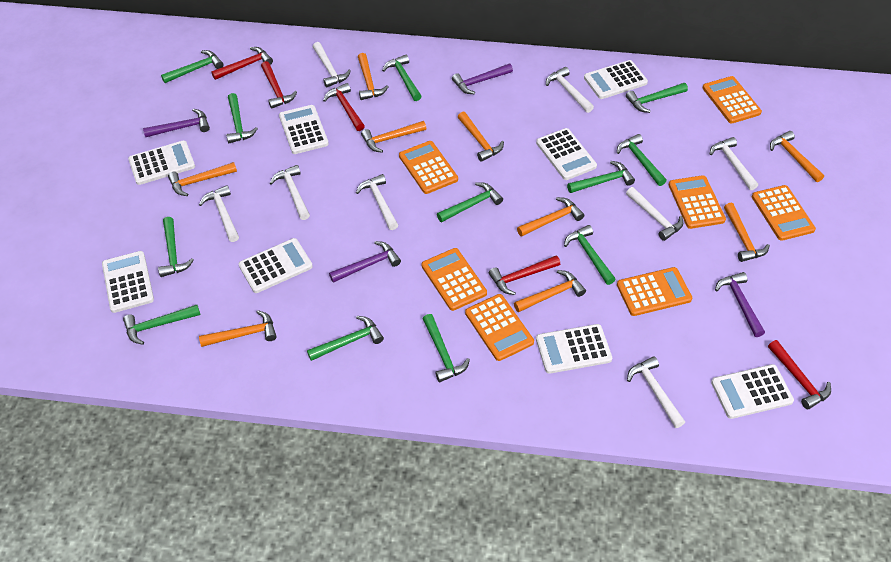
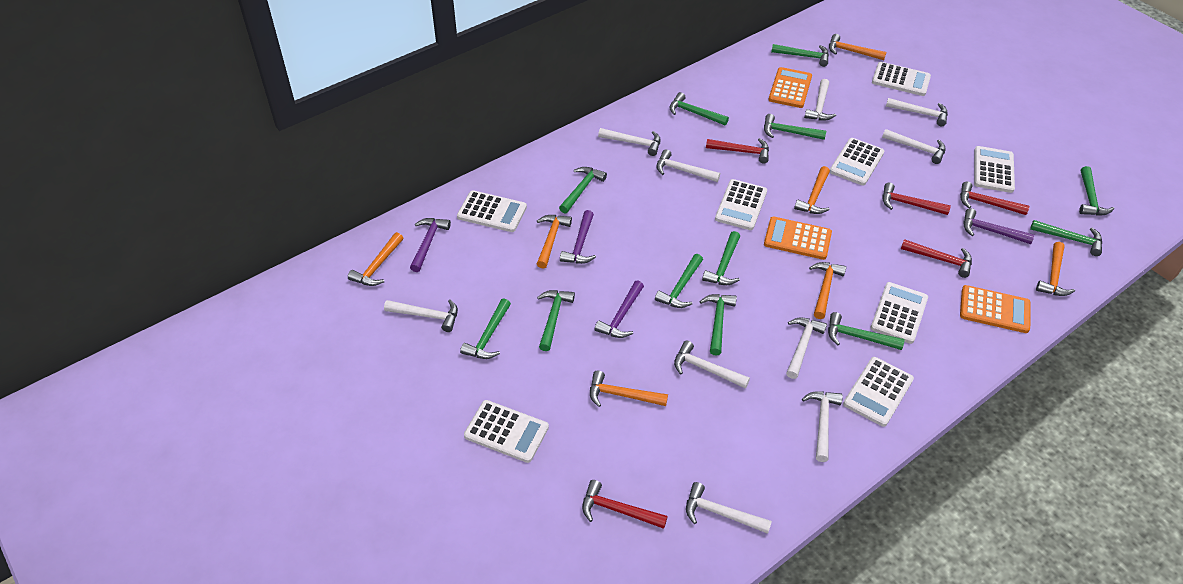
orange calculator: 7 -> 3
orange hammer: 9 -> 7
white hammer: 8 -> 10

